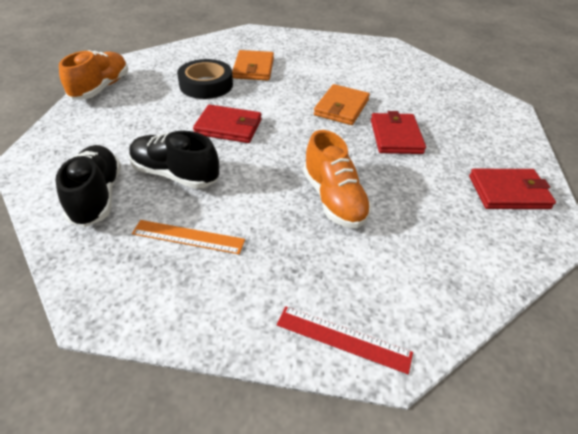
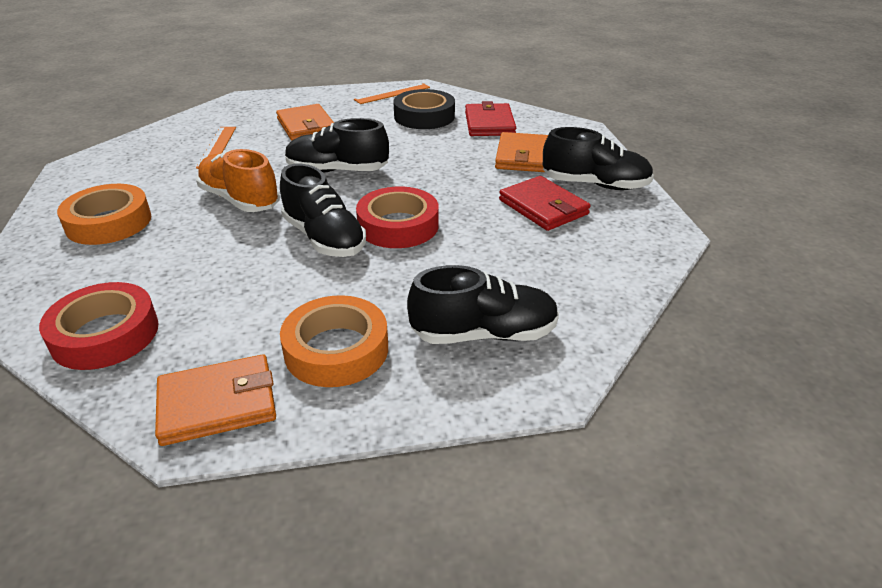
black shoe: 2 -> 4
orange ruler: 1 -> 2
orange shoe: 2 -> 1
orange tape: 0 -> 2
orange wallet: 2 -> 3
red ruler: 1 -> 0
red tape: 0 -> 2
red wallet: 3 -> 2

